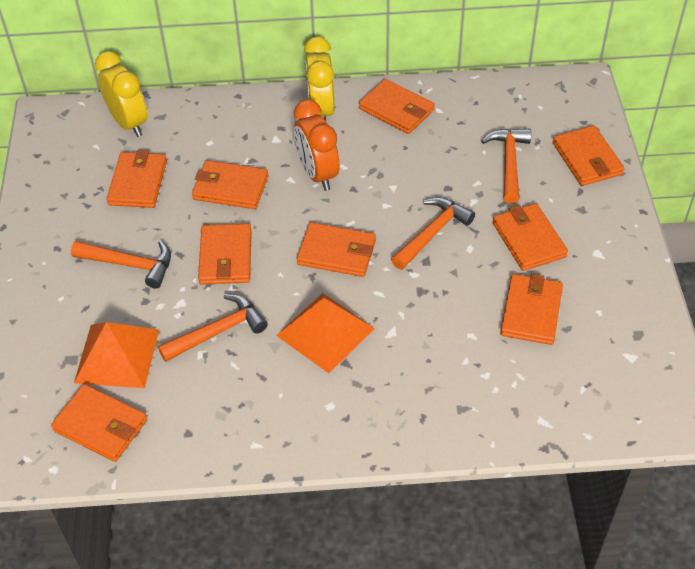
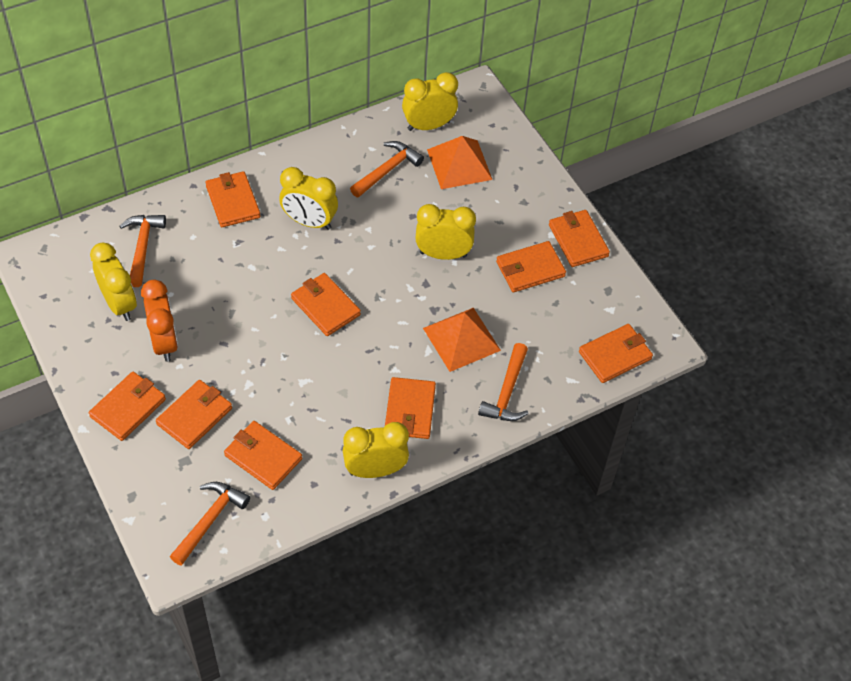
yellow clock: 2 -> 5

